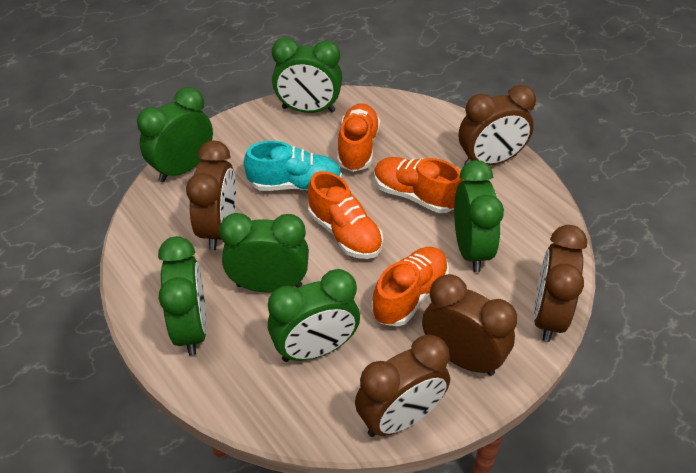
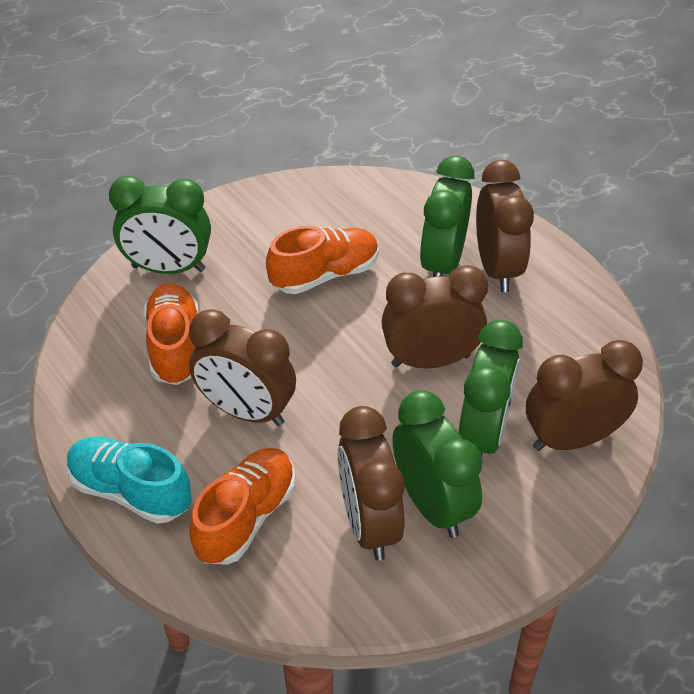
green clock: 6 -> 4
orange shoe: 4 -> 3

